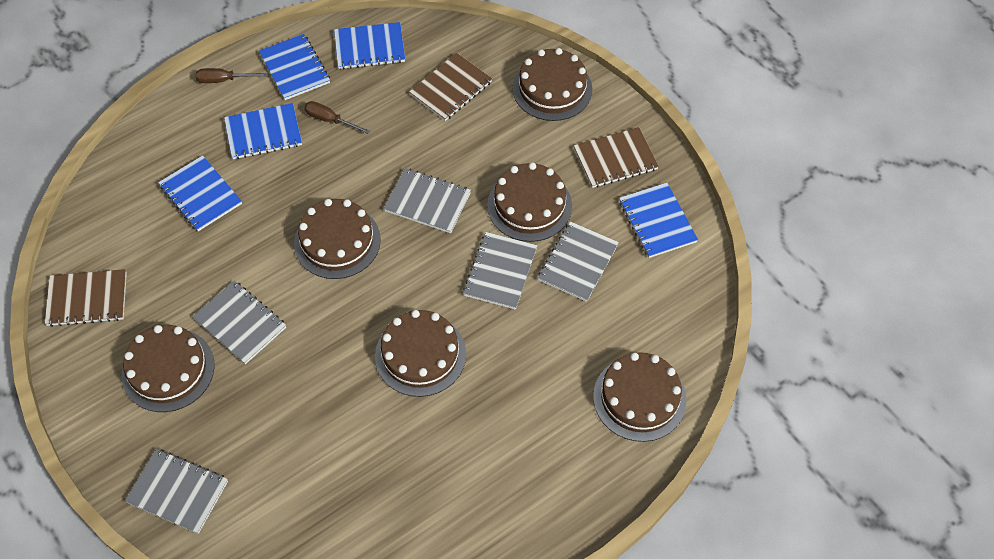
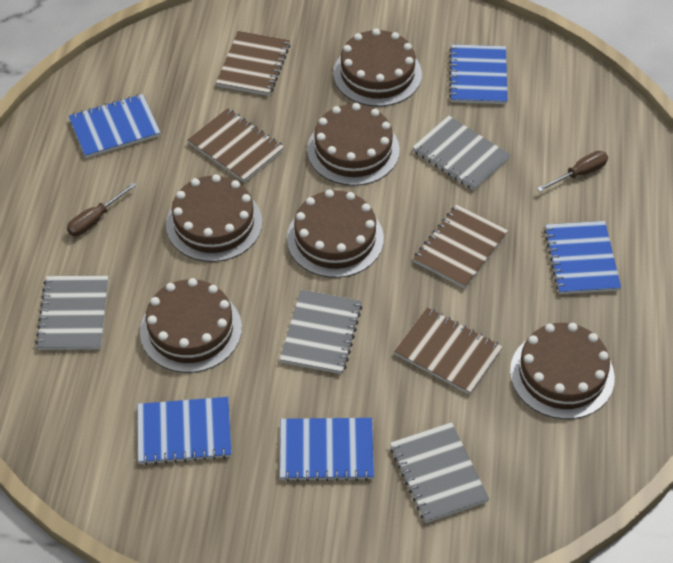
brown notebook: 3 -> 4
grey notebook: 5 -> 4

